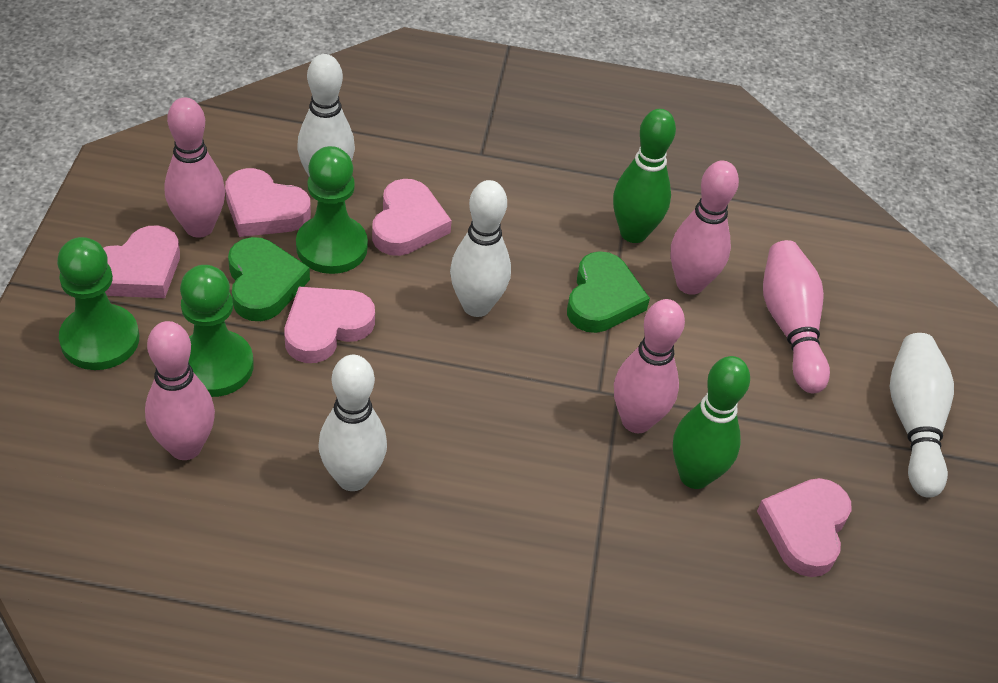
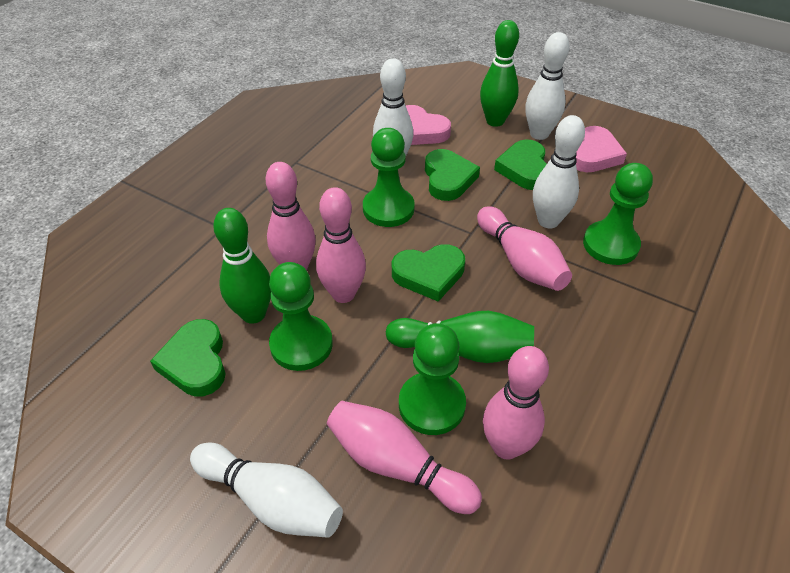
green bowling pin: 2 -> 3
green heart: 2 -> 4
green pawn: 3 -> 4
pink heart: 5 -> 2

